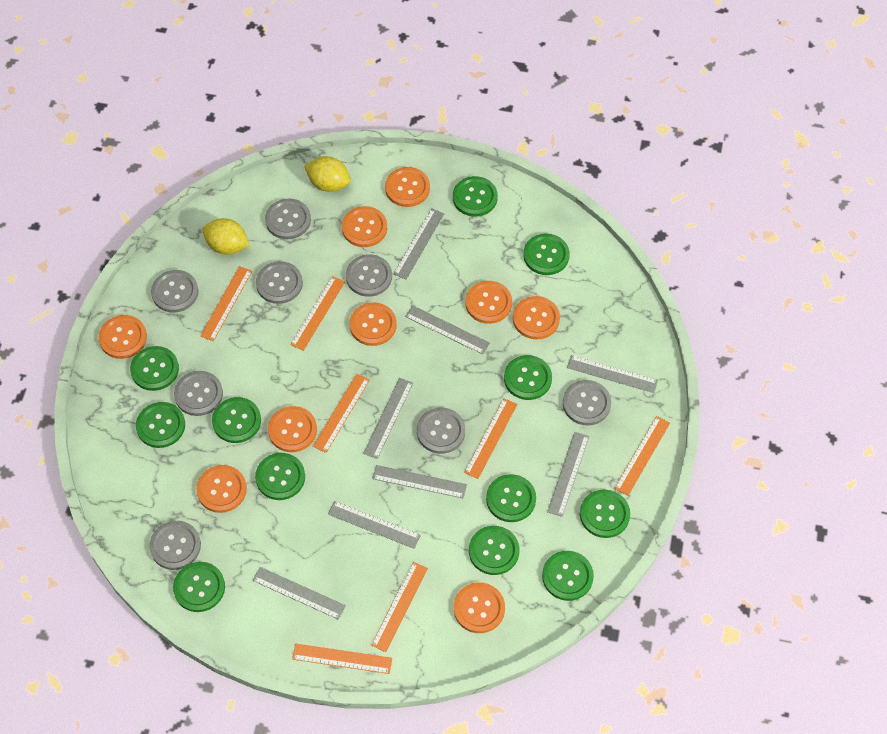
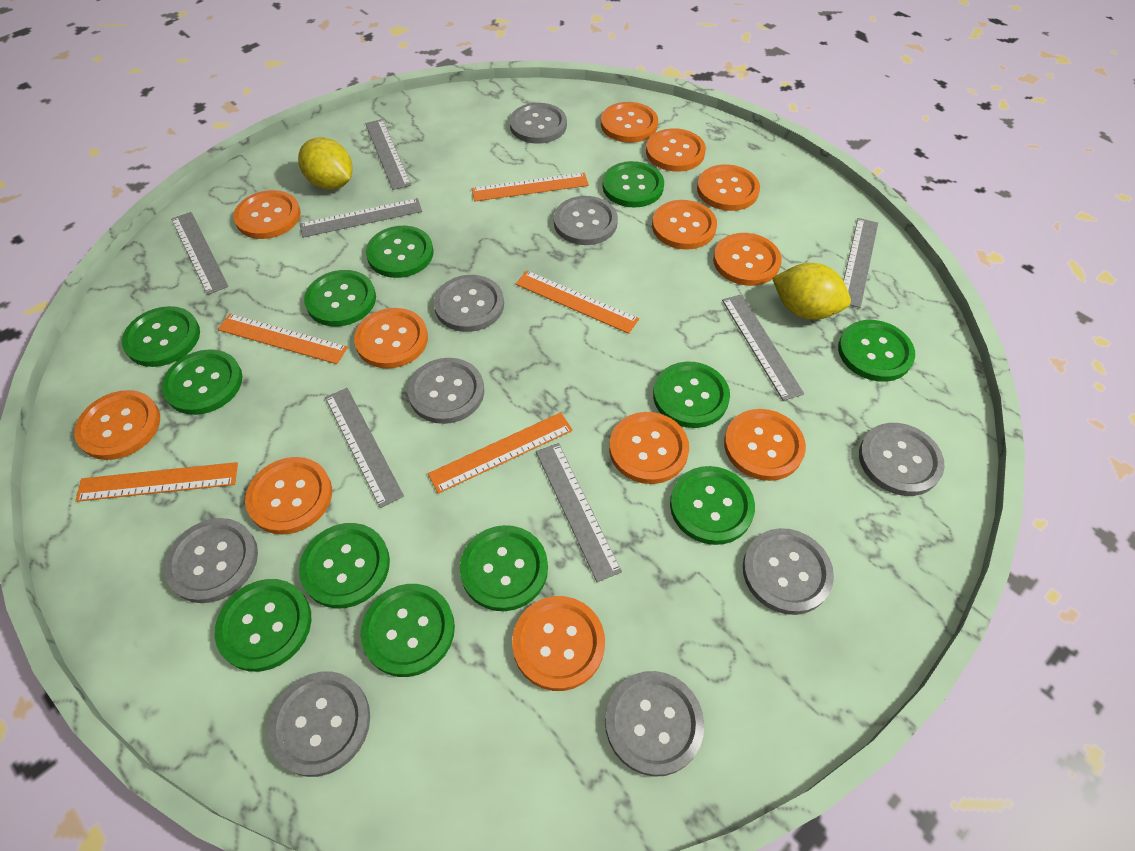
grey button: 8 -> 9
grey ruler: 8 -> 7
orange button: 9 -> 12
orange ruler: 7 -> 5

